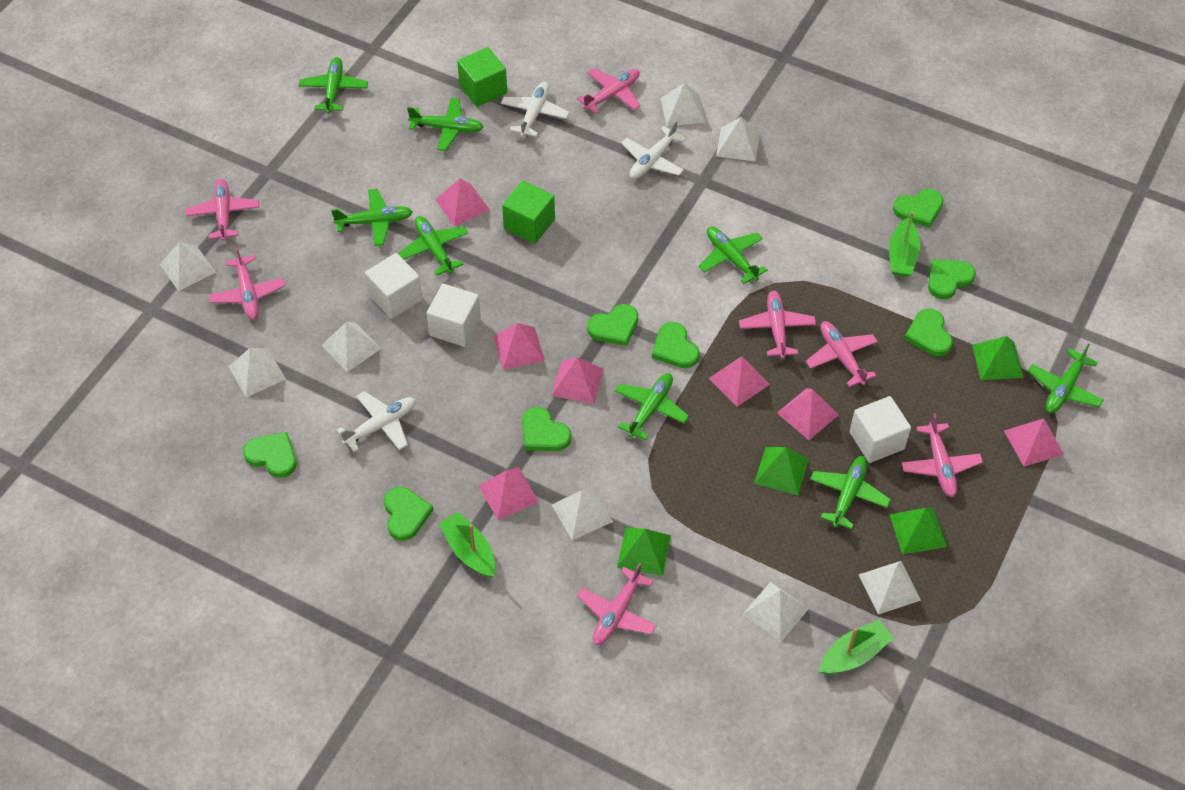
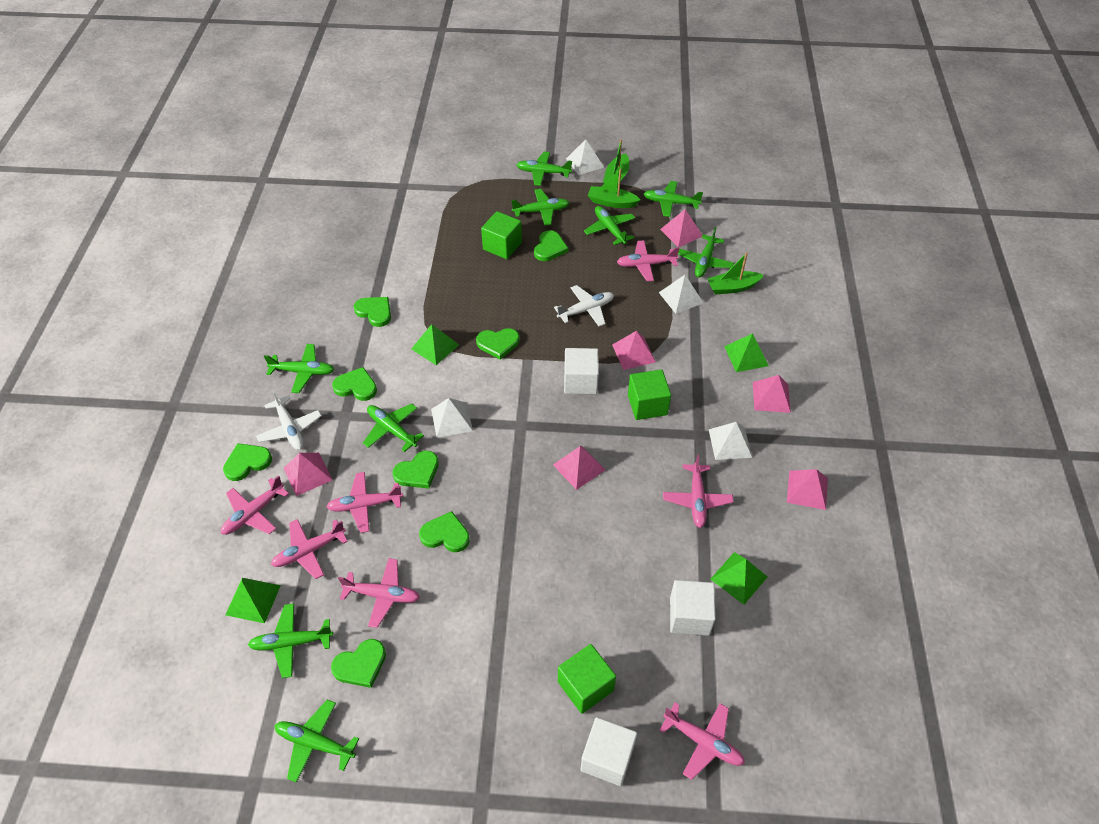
green cube: 2 -> 3
green plane: 8 -> 9
pink pyramid: 7 -> 6
white plane: 3 -> 2
white pyramid: 8 -> 4

